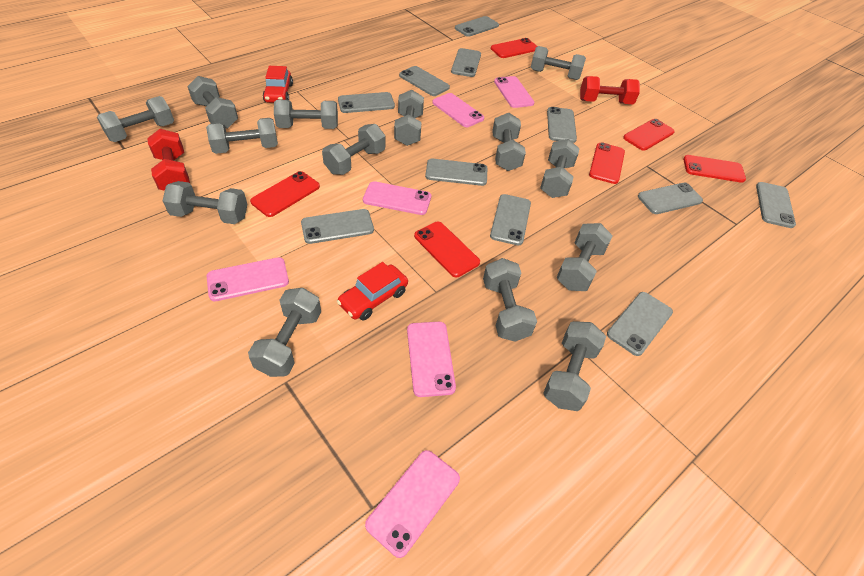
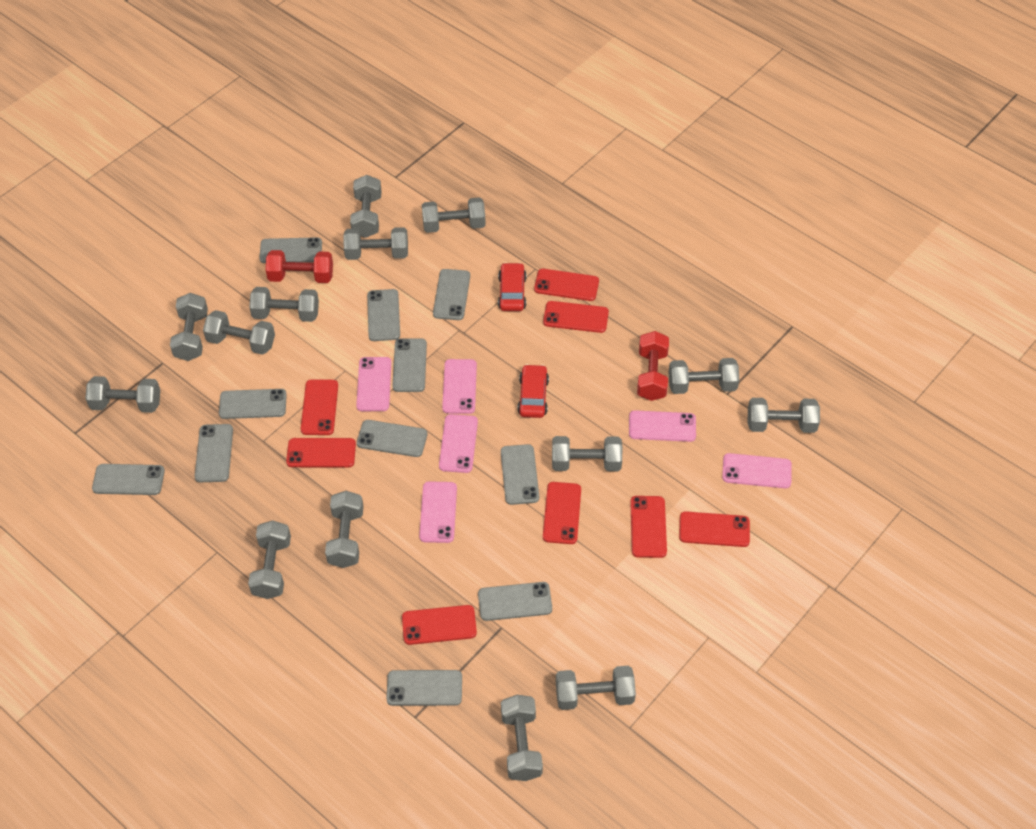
red phone: 6 -> 8

